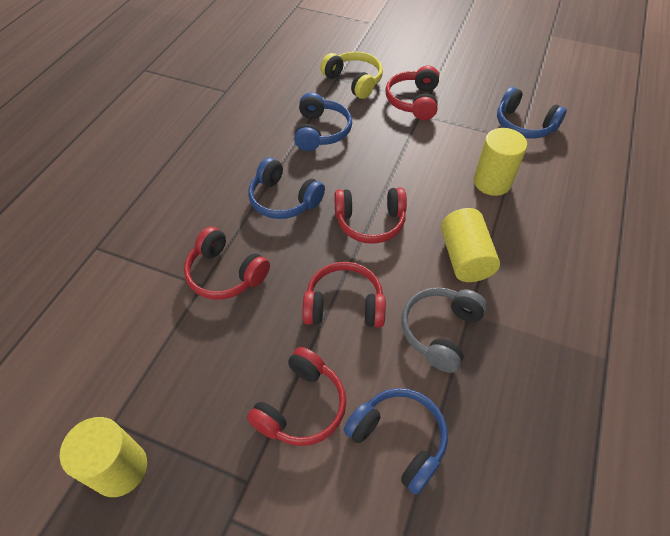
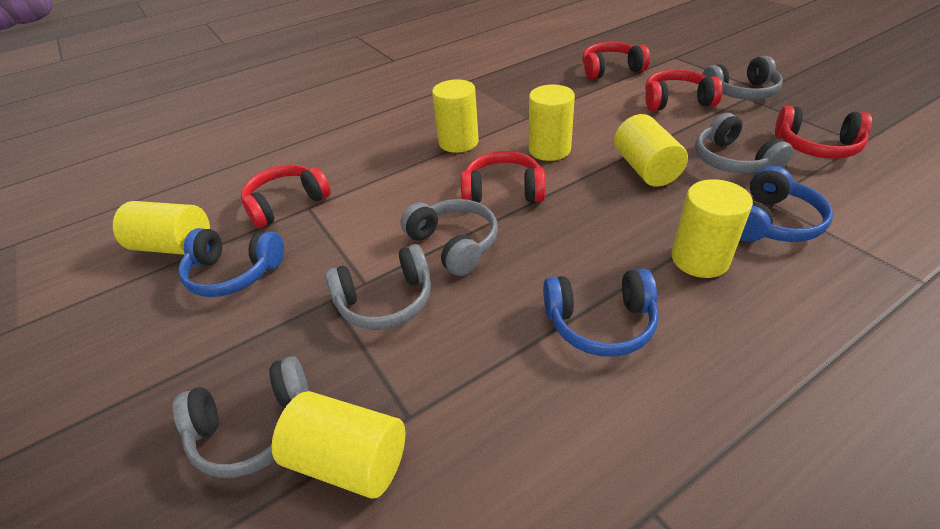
blue headphones: 4 -> 3
grey headphones: 1 -> 5
yellow cylinder: 3 -> 6
yellow headphones: 1 -> 0

